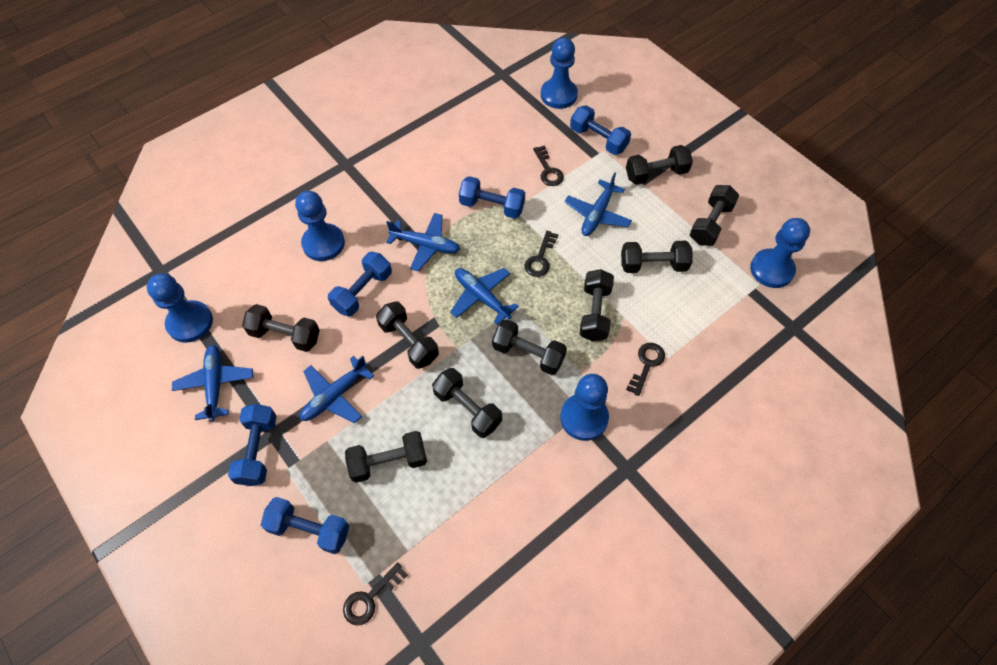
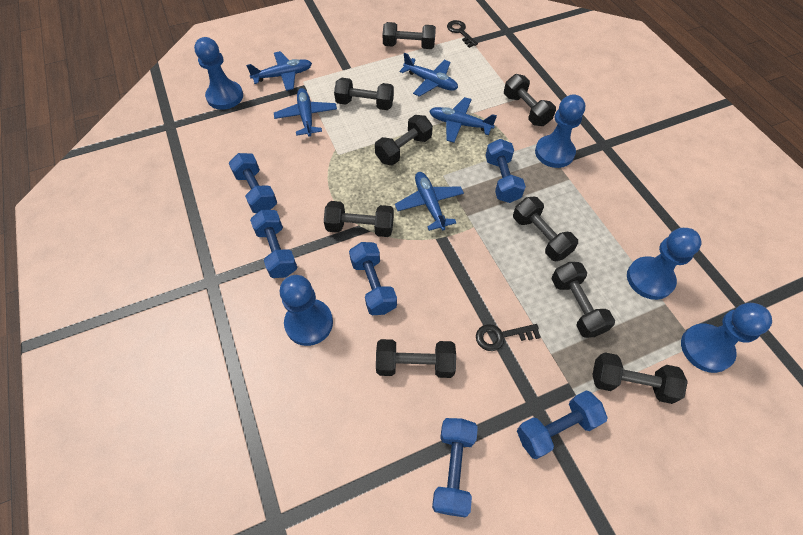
black key: 4 -> 2
blue dumbbell: 5 -> 6

